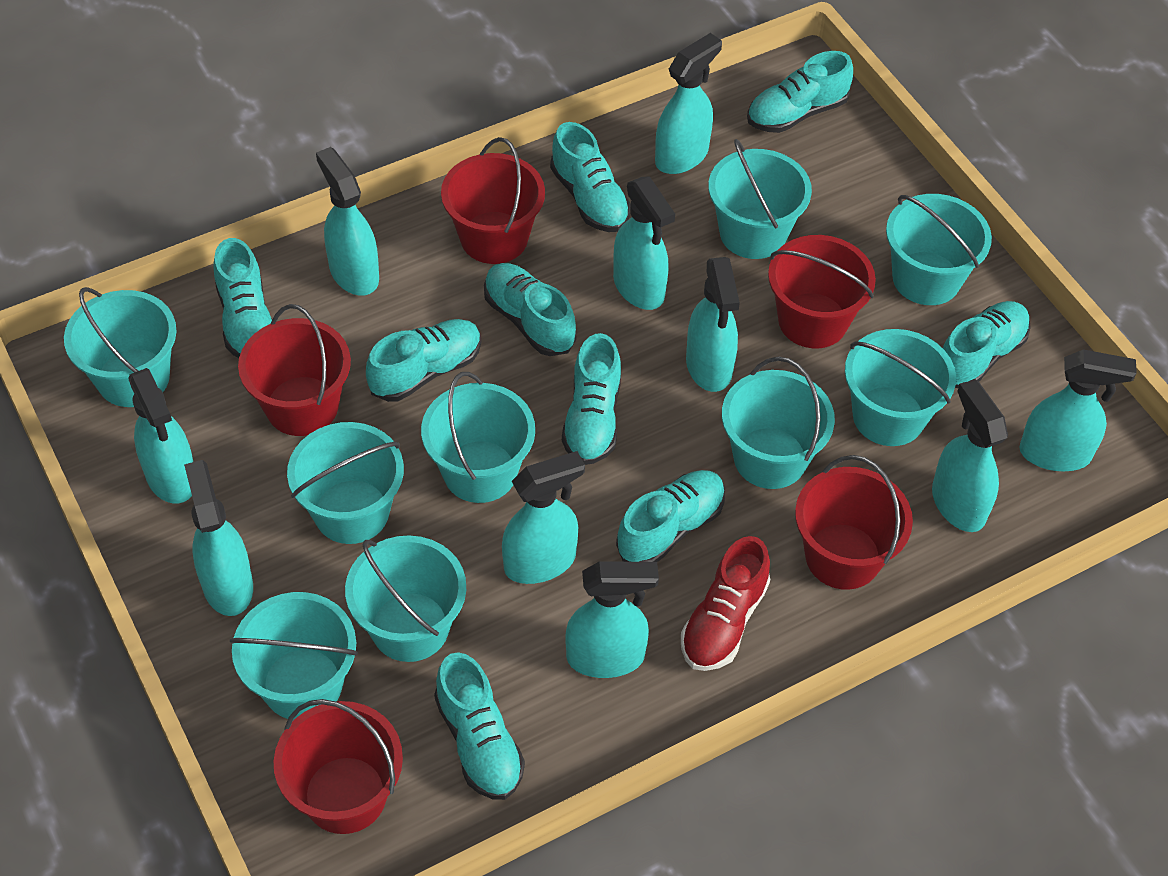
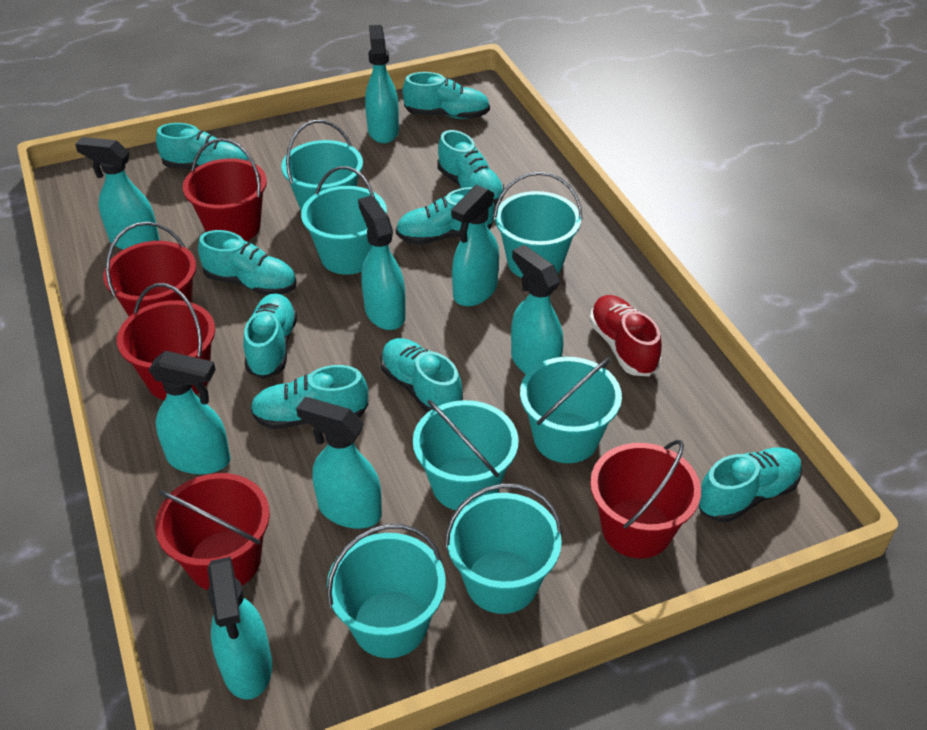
turquoise bucket: 9 -> 7
turquoise spray bottle: 10 -> 8

